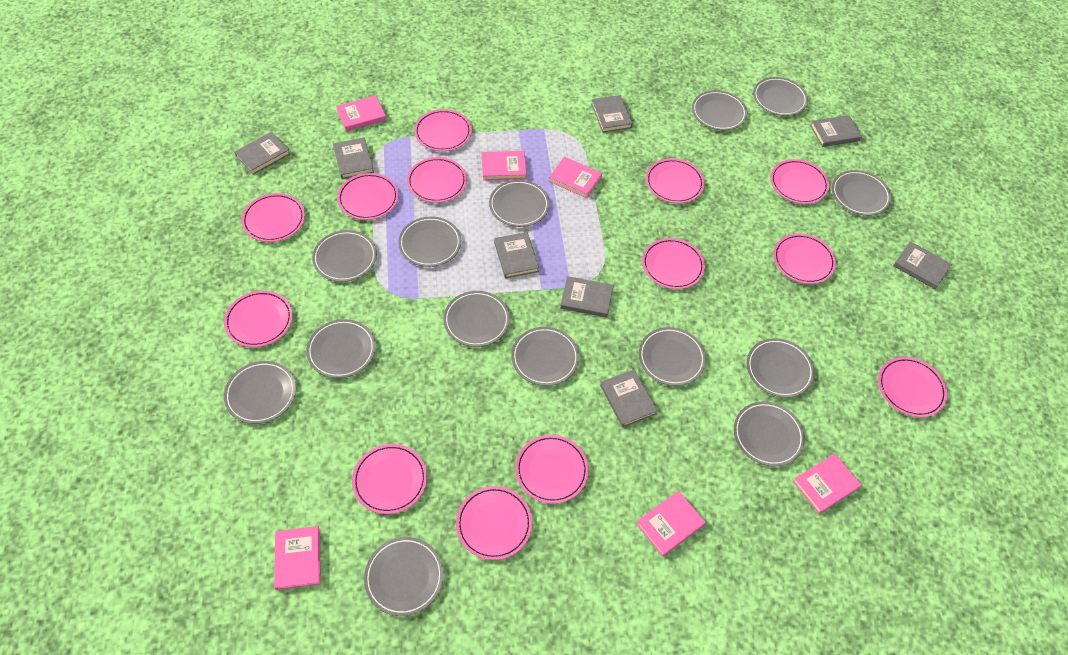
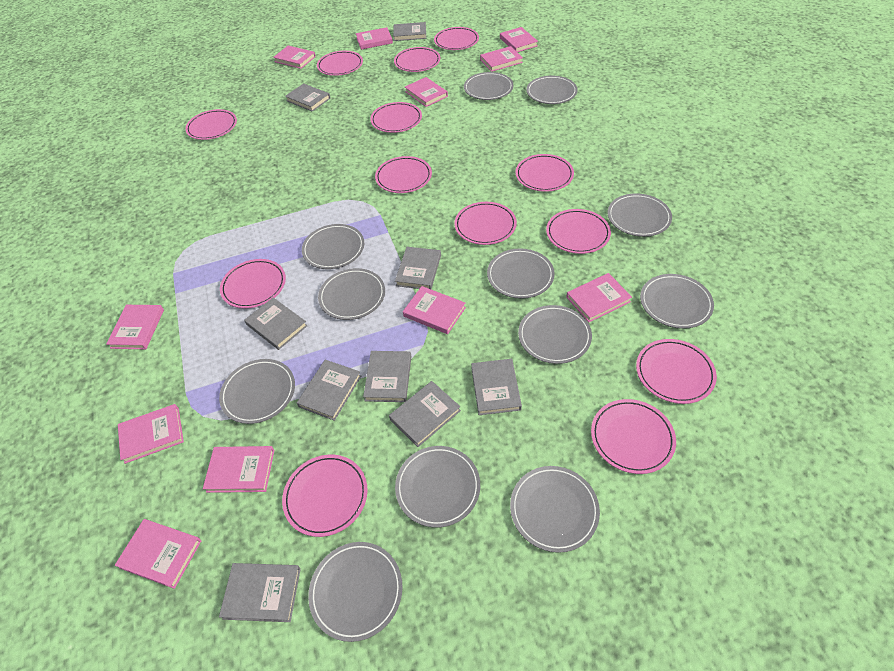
grey book: 8 -> 9
grey plate: 14 -> 12
pink book: 6 -> 11

